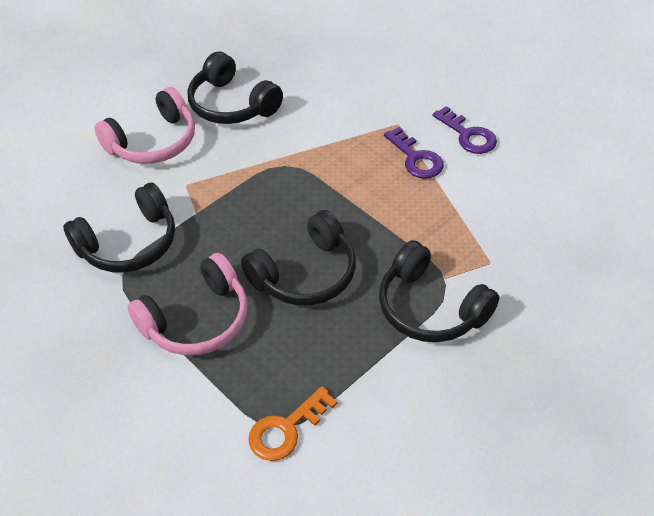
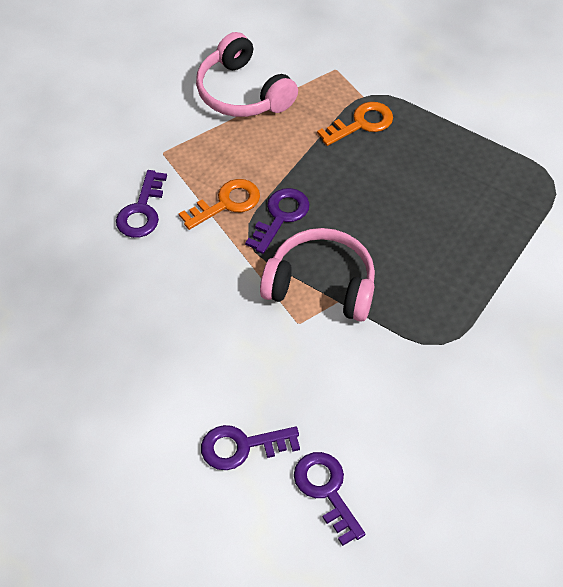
black headphones: 4 -> 0
orange key: 1 -> 2
purple key: 2 -> 4

